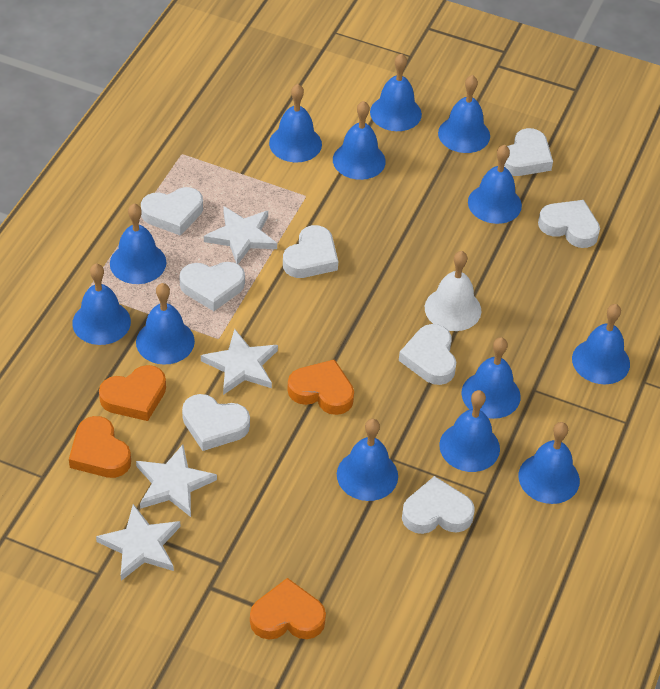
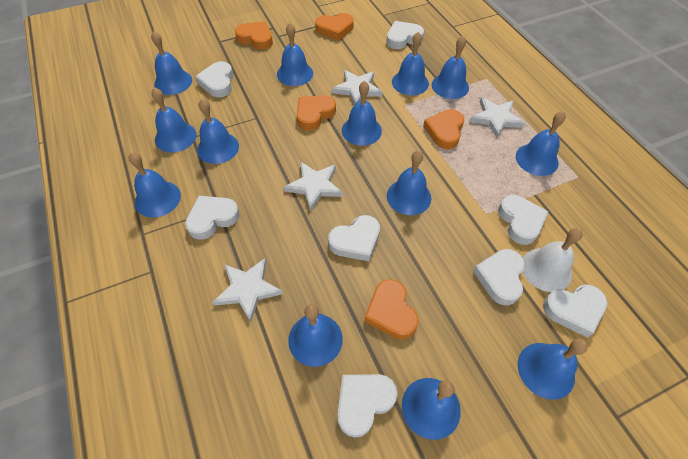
orange heart: 4 -> 5

